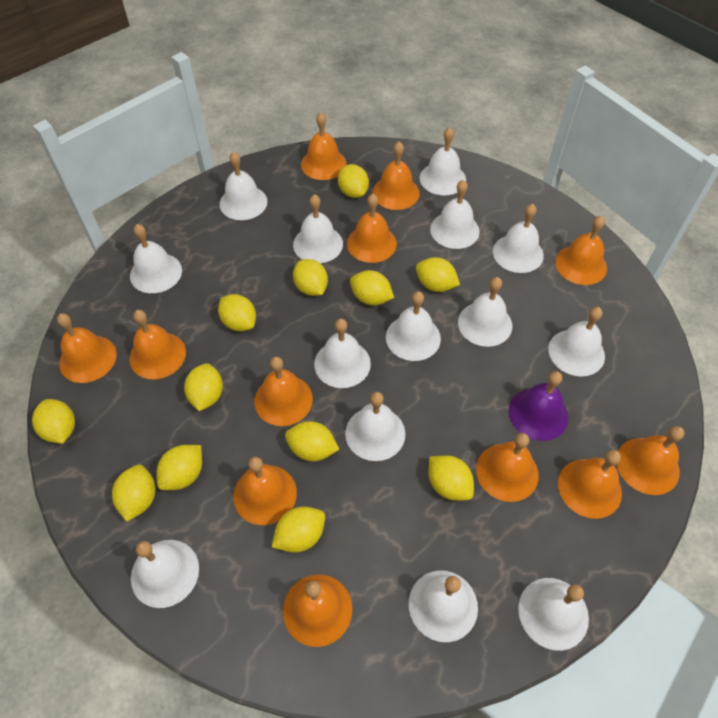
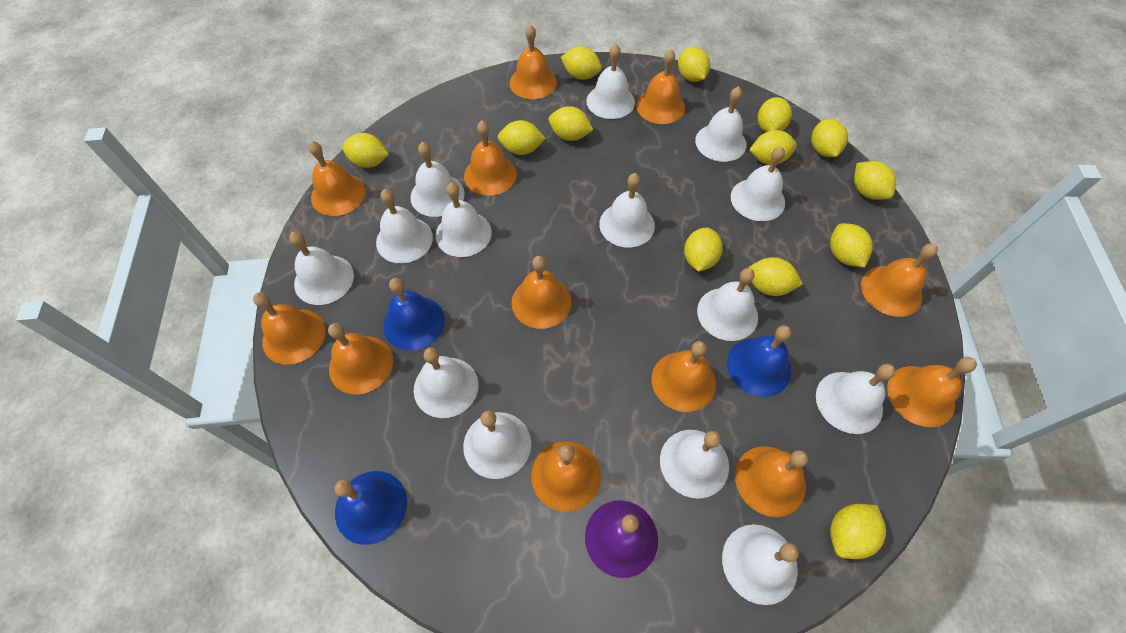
blue bell: 0 -> 3
yellow lemon: 12 -> 13

